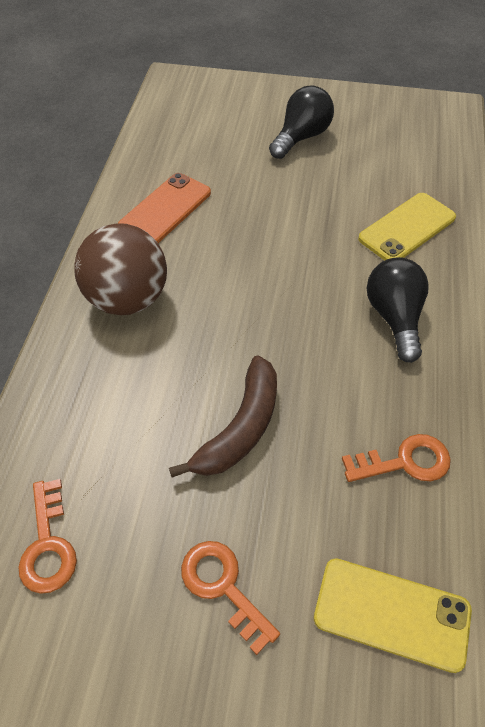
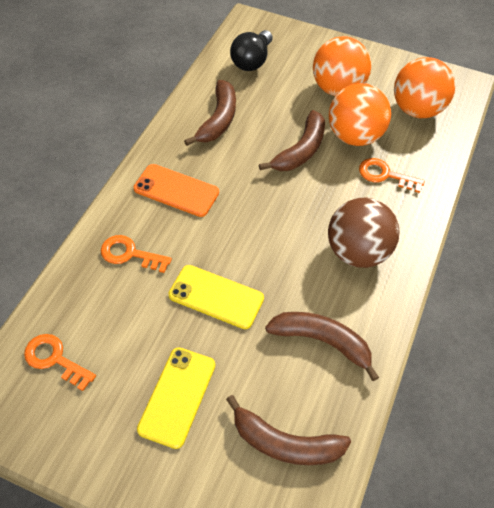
black light bulb: 2 -> 1
brown banana: 1 -> 4
orange ball: 0 -> 3

